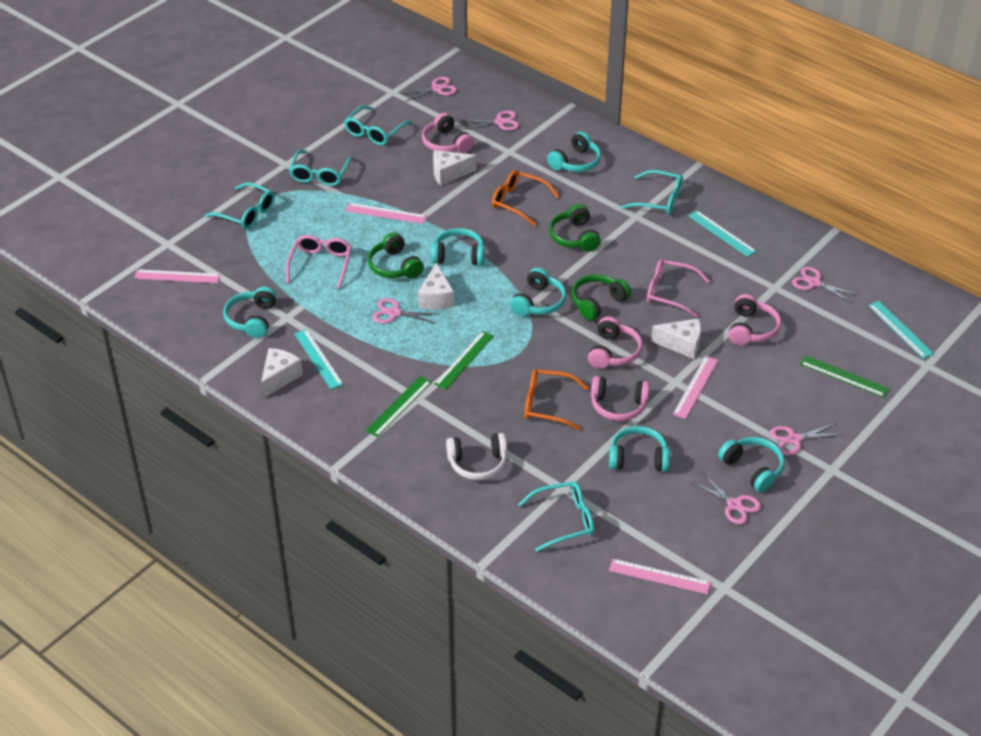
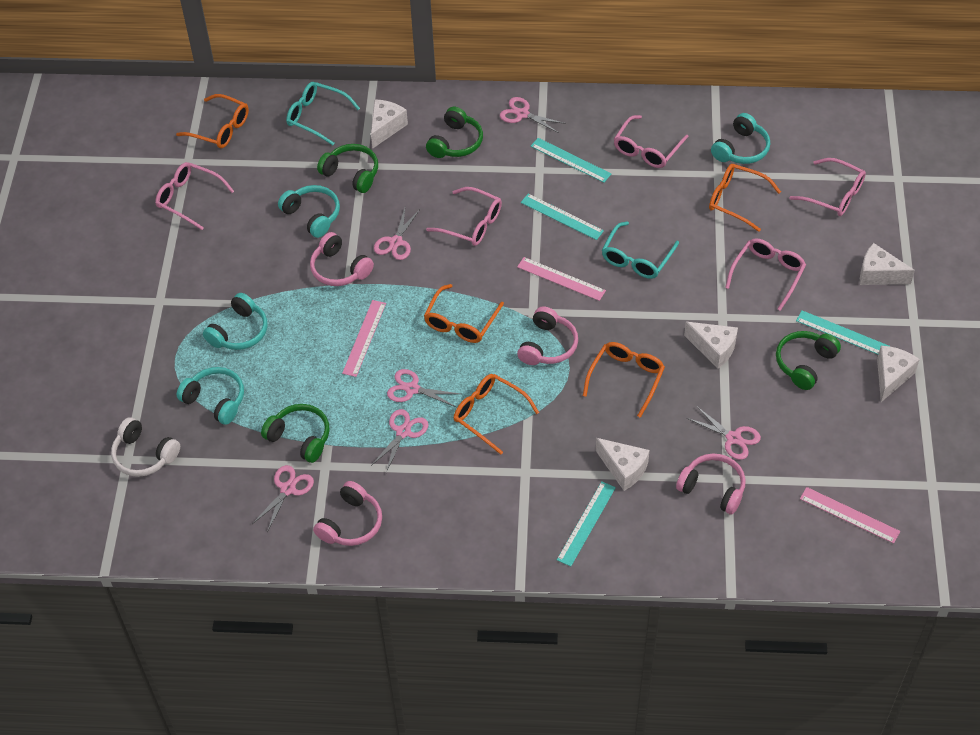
green headphones: 3 -> 4
green ruler: 3 -> 0
orange glasses: 2 -> 5
pink glasses: 2 -> 5
pink ruler: 4 -> 3
turquoise glasses: 5 -> 2
turquoise headphones: 6 -> 4
turquoise ruler: 3 -> 4
white cheese: 4 -> 5

